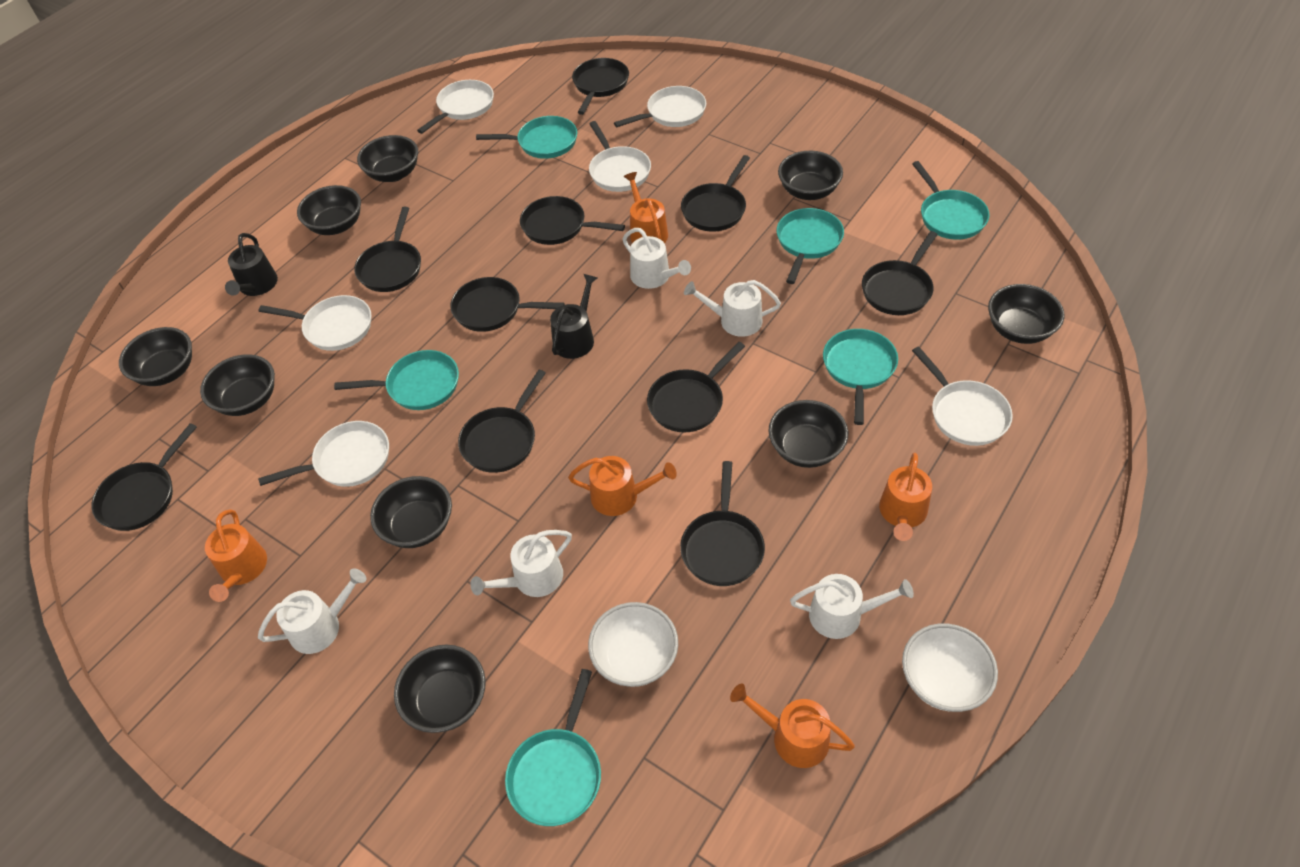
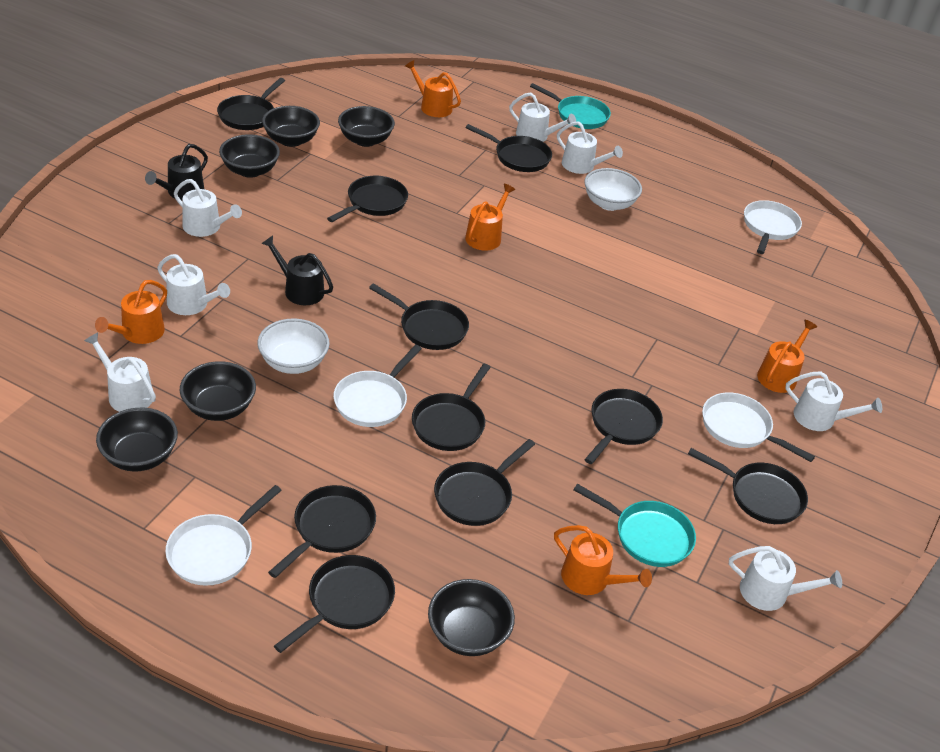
black bowl: 9 -> 6
turquoise pan: 6 -> 2
white pan: 6 -> 4
white watering can: 5 -> 7

